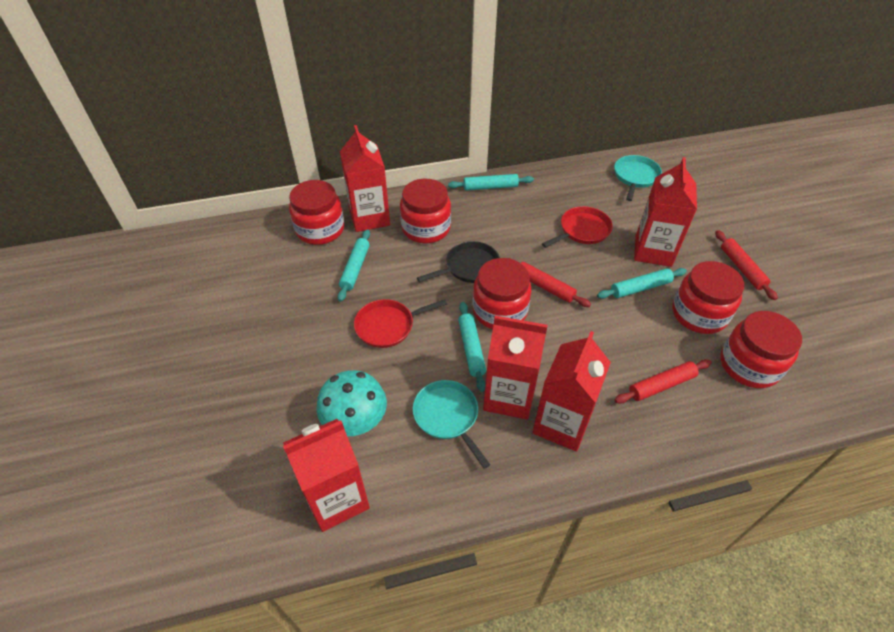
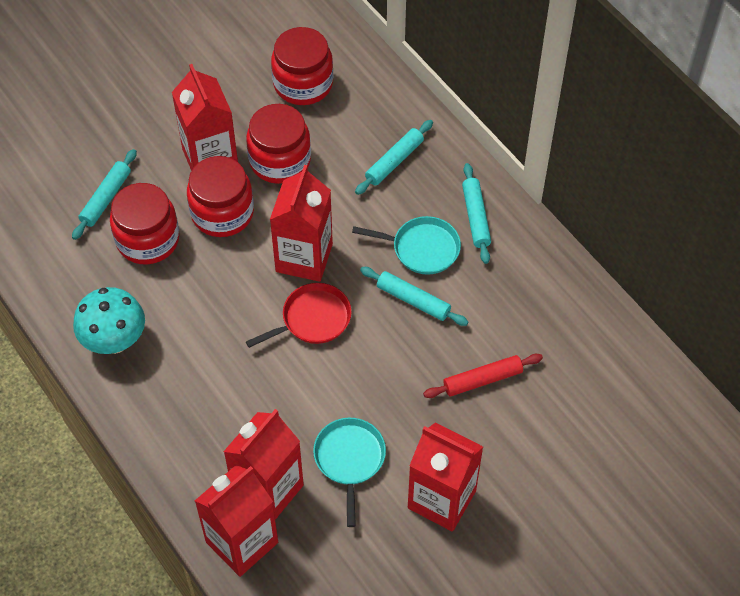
black pan: 1 -> 0
red jar: 5 -> 4
red pan: 2 -> 1
red rolling pin: 3 -> 1

